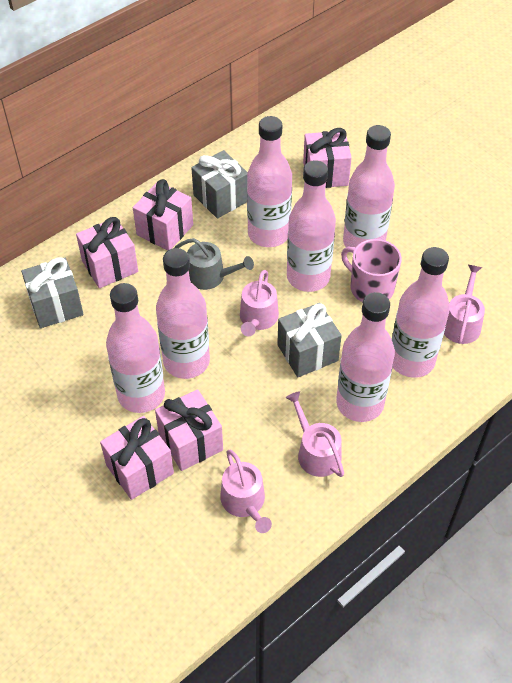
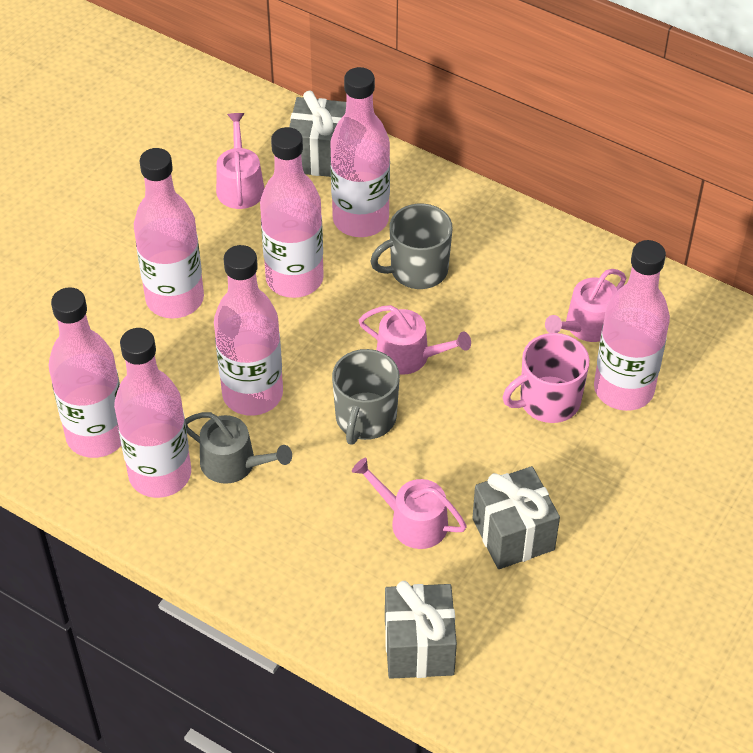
grey mug: 0 -> 2
pink gift: 5 -> 0

